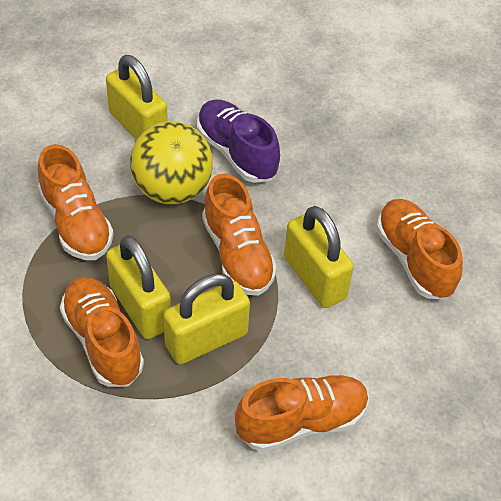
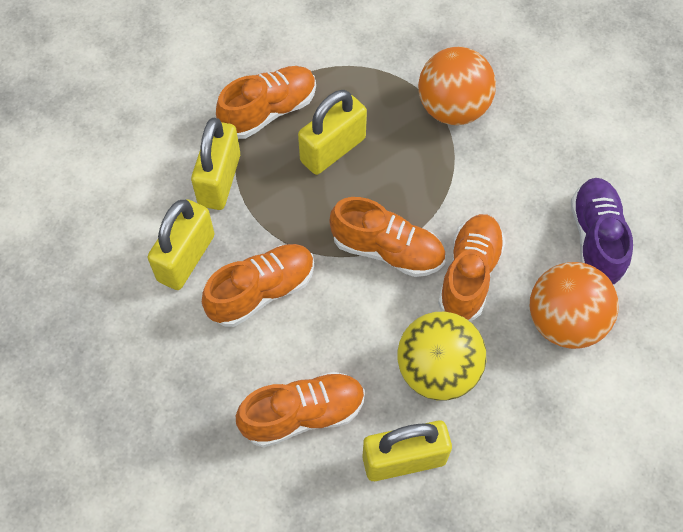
orange ball: 0 -> 2

